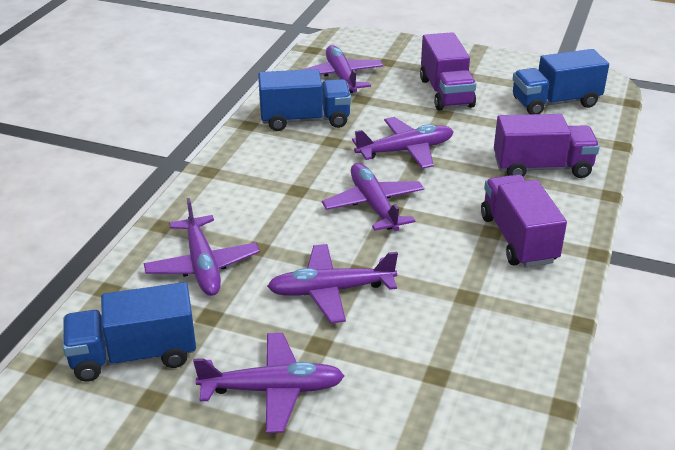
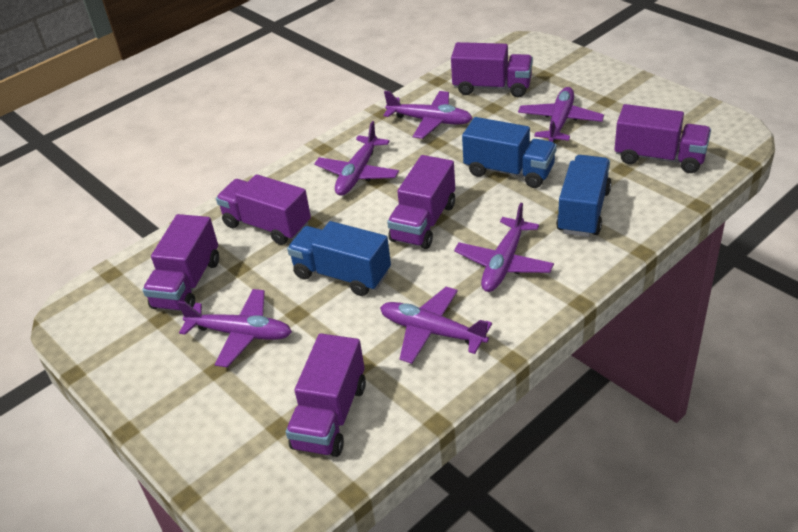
purple truck: 3 -> 6

